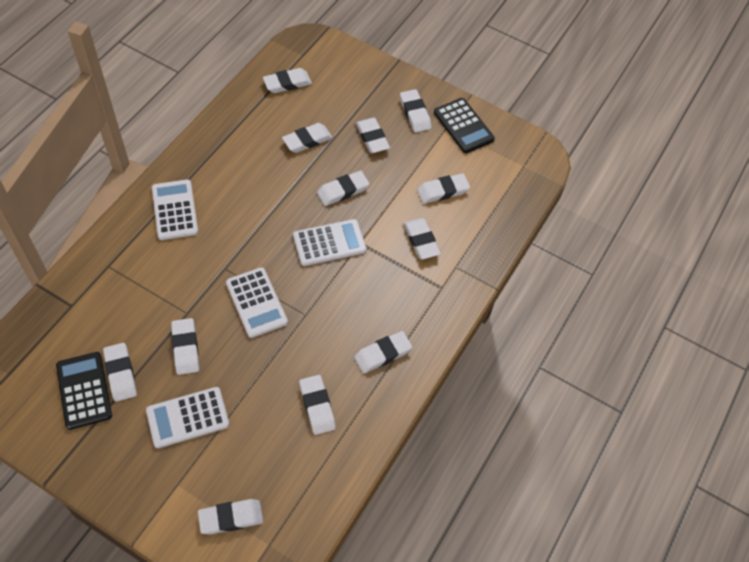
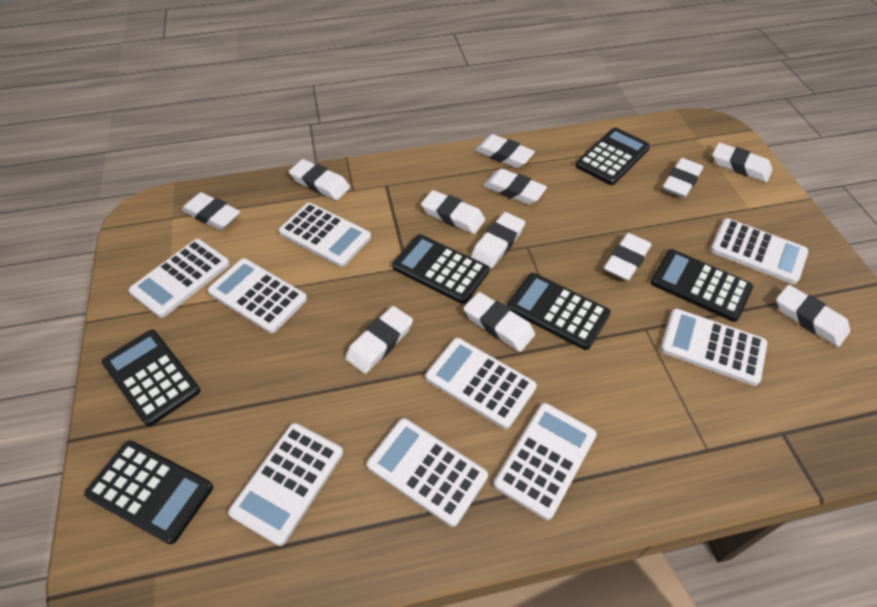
black calculator: 2 -> 6
white calculator: 4 -> 9

